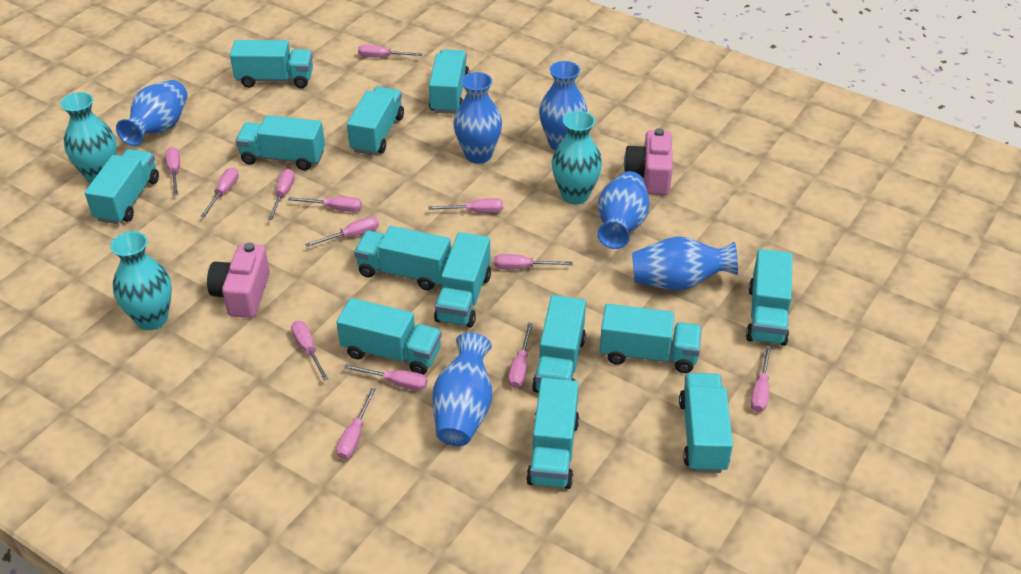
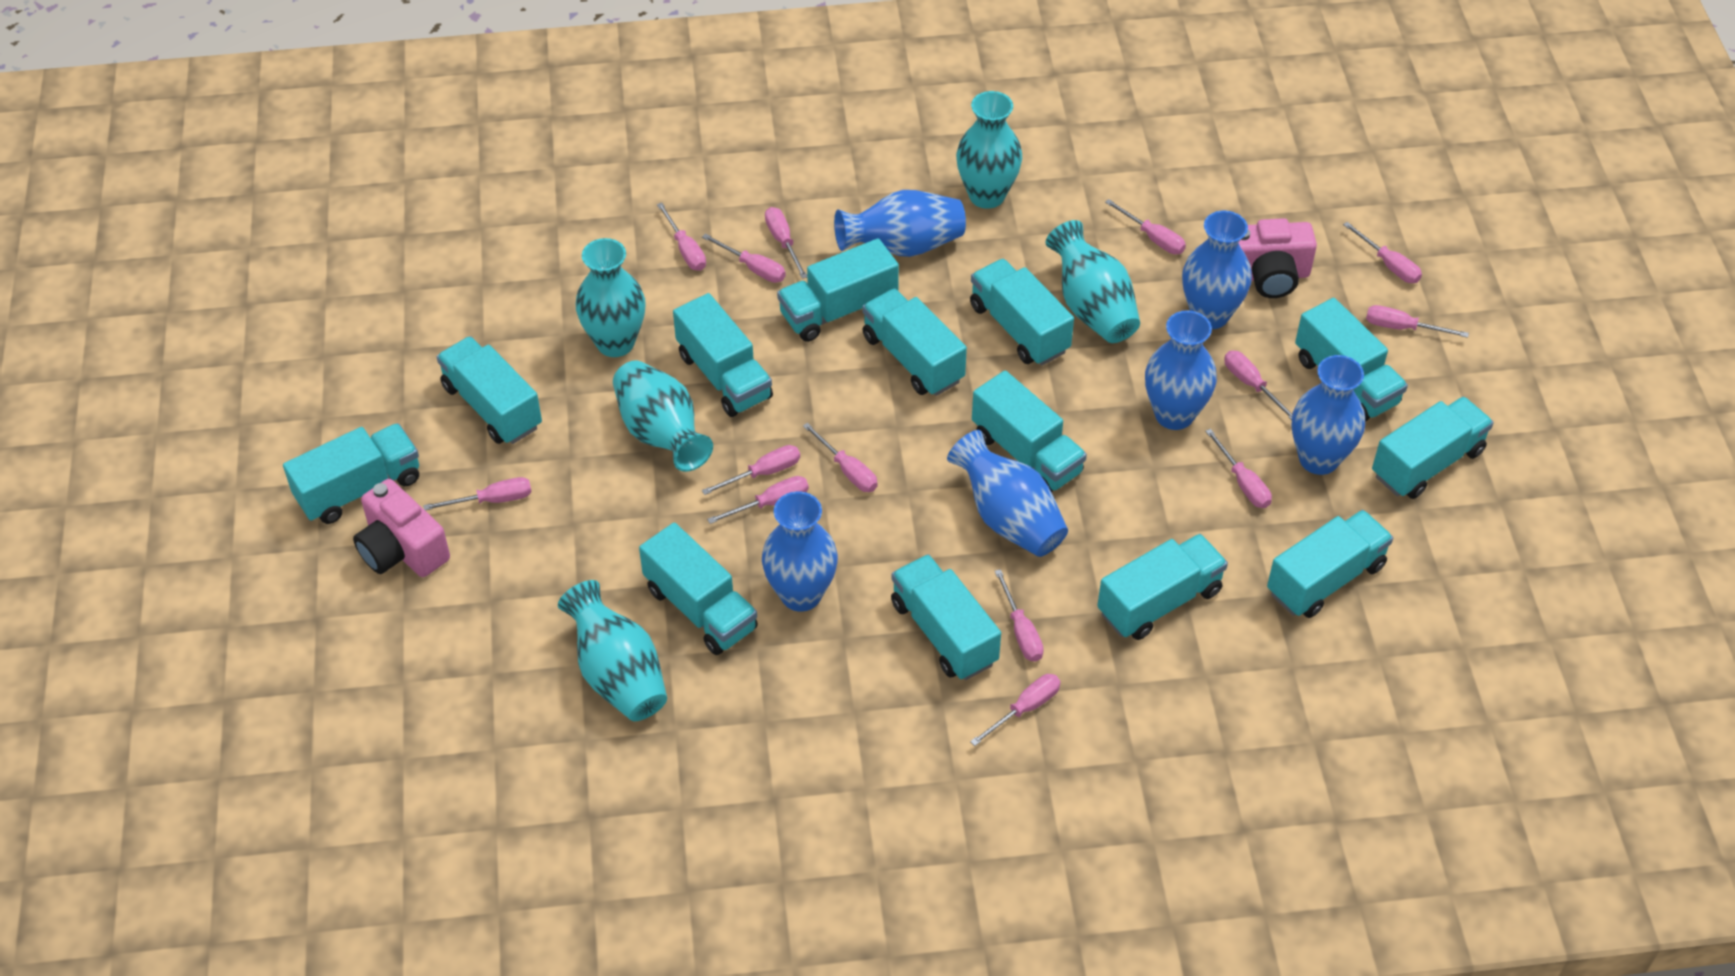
pink screwdriver: 13 -> 14
turquoise vase: 3 -> 5

